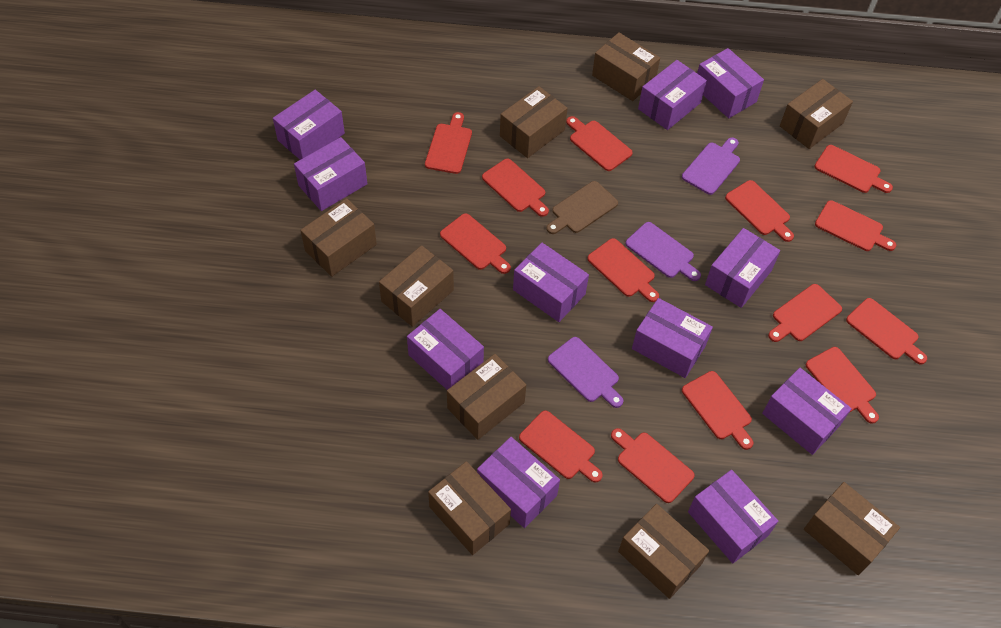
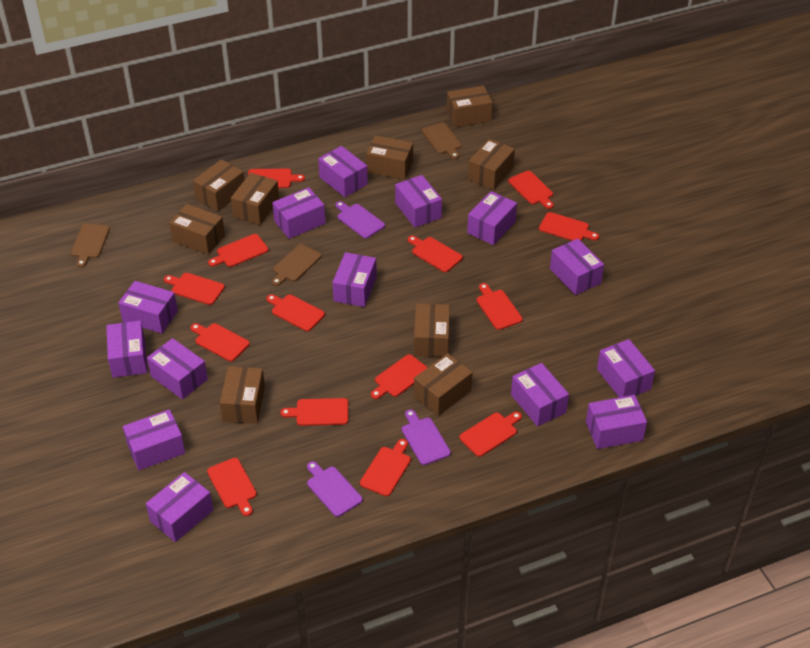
brown cutting board: 1 -> 3
purple box: 11 -> 14

